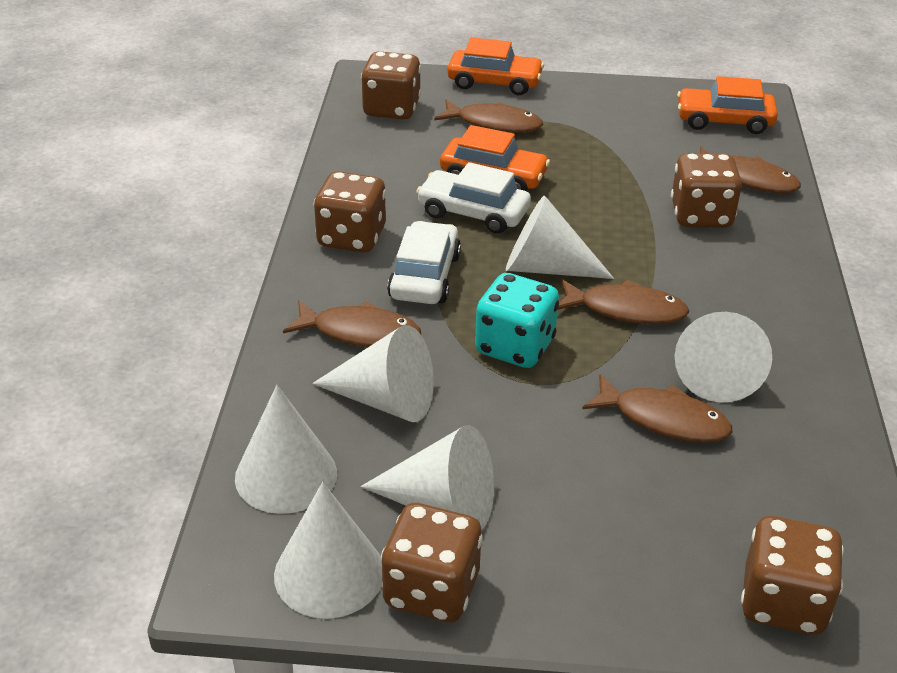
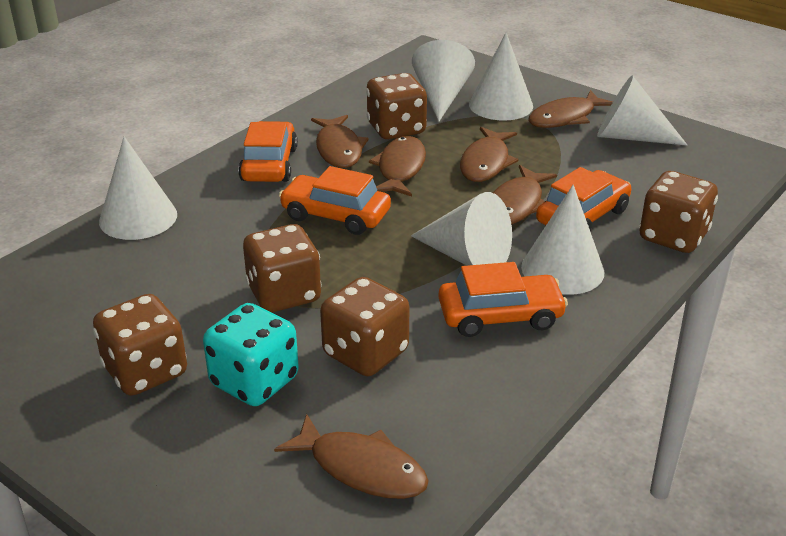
brown fish: 5 -> 6
orange car: 3 -> 4
white car: 2 -> 0

